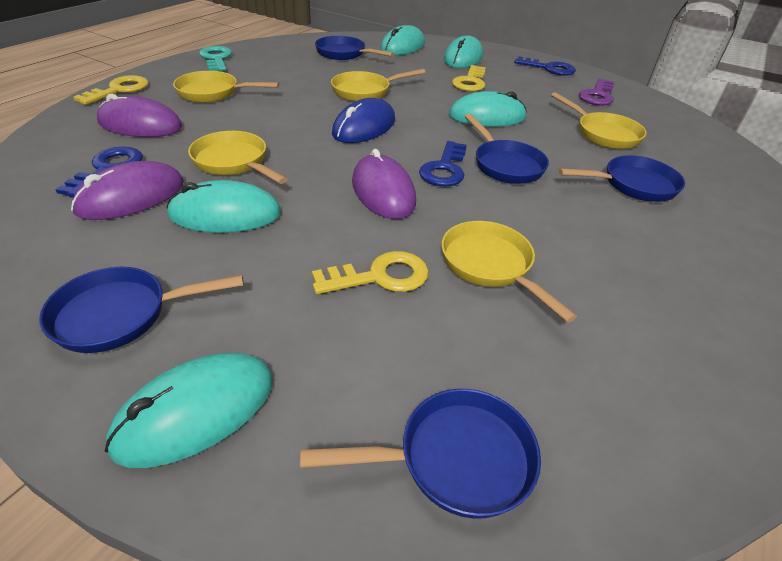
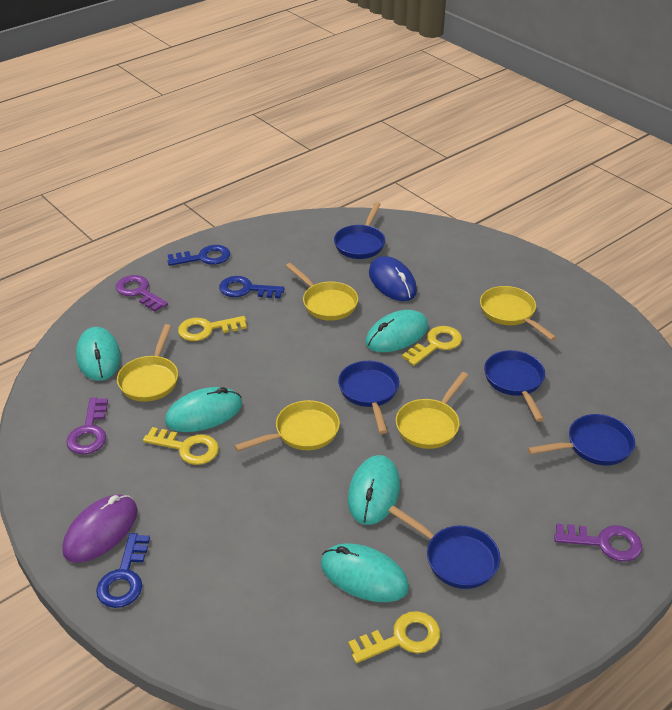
purple key: 1 -> 3
purple mouse: 3 -> 1
turquoise key: 1 -> 0
yellow key: 3 -> 4

